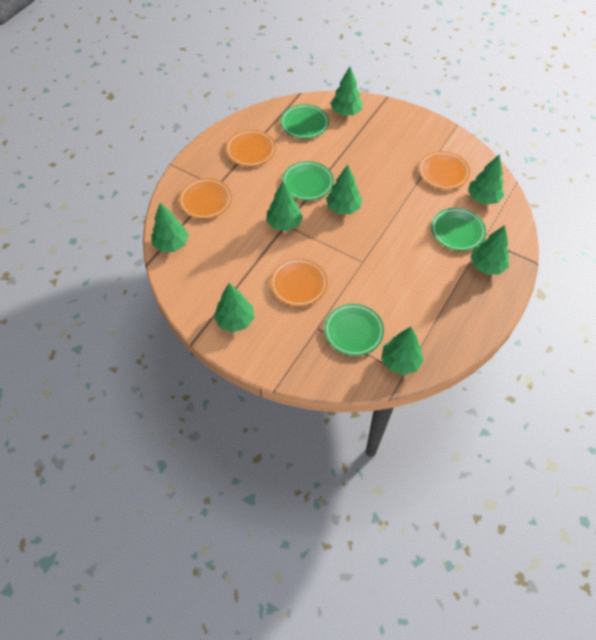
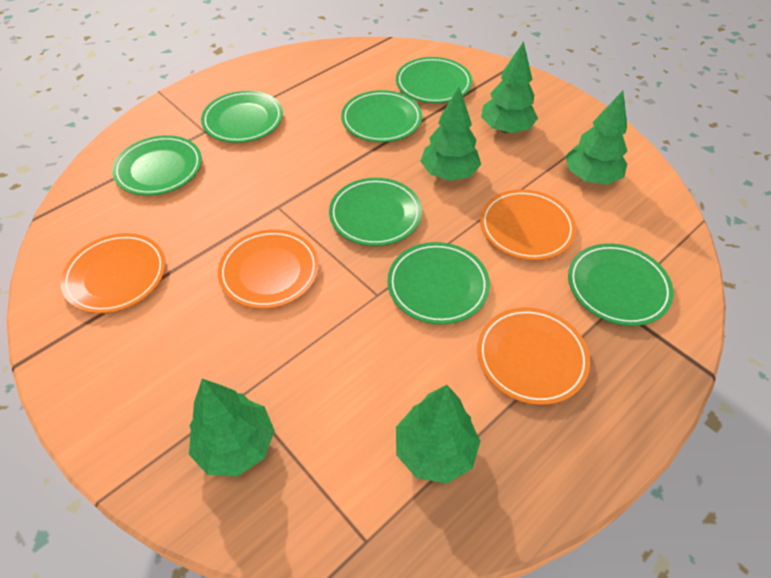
green plate: 4 -> 7
green tree: 8 -> 5

